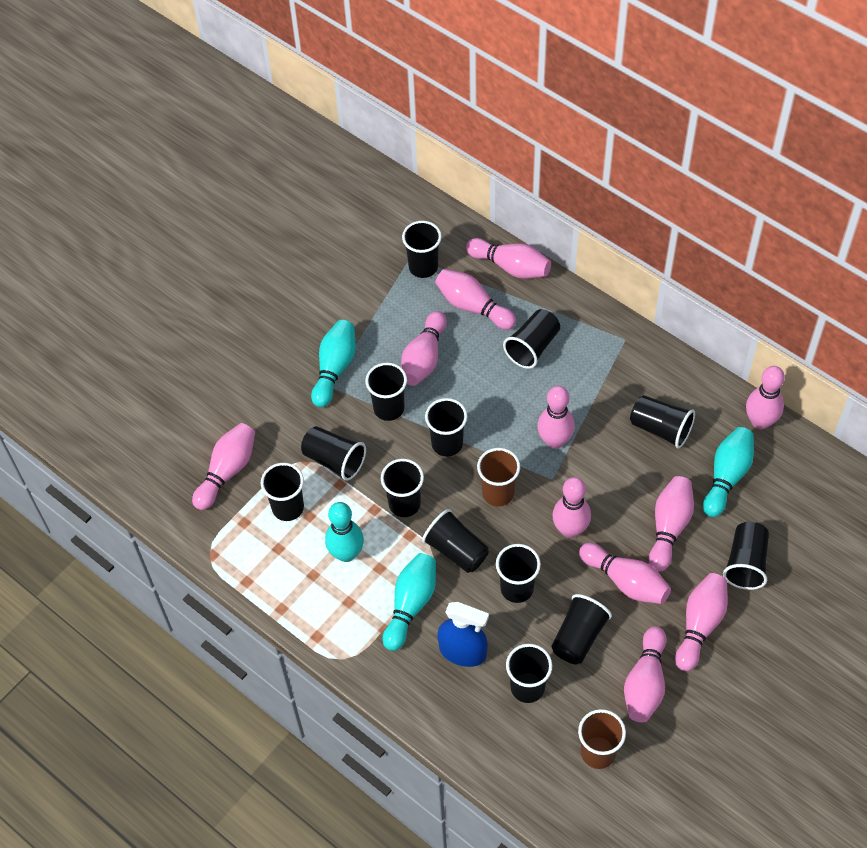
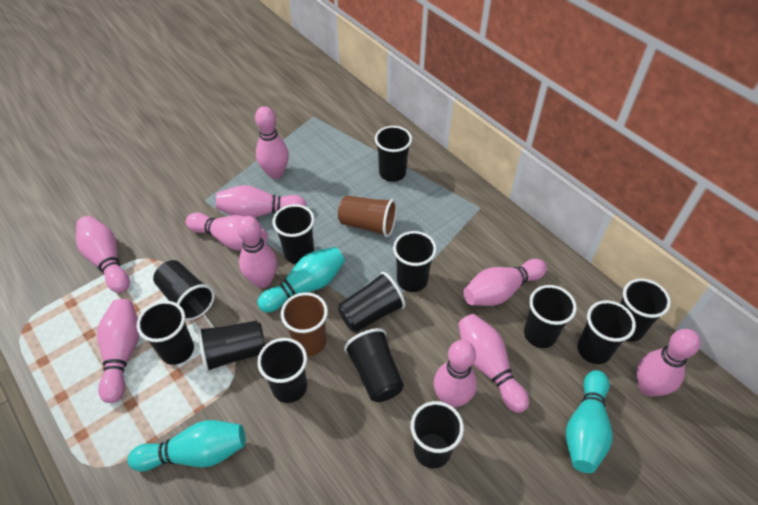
blue spray bottle: 1 -> 0
pink bowling pin: 11 -> 10
turquoise bowling pin: 4 -> 3

